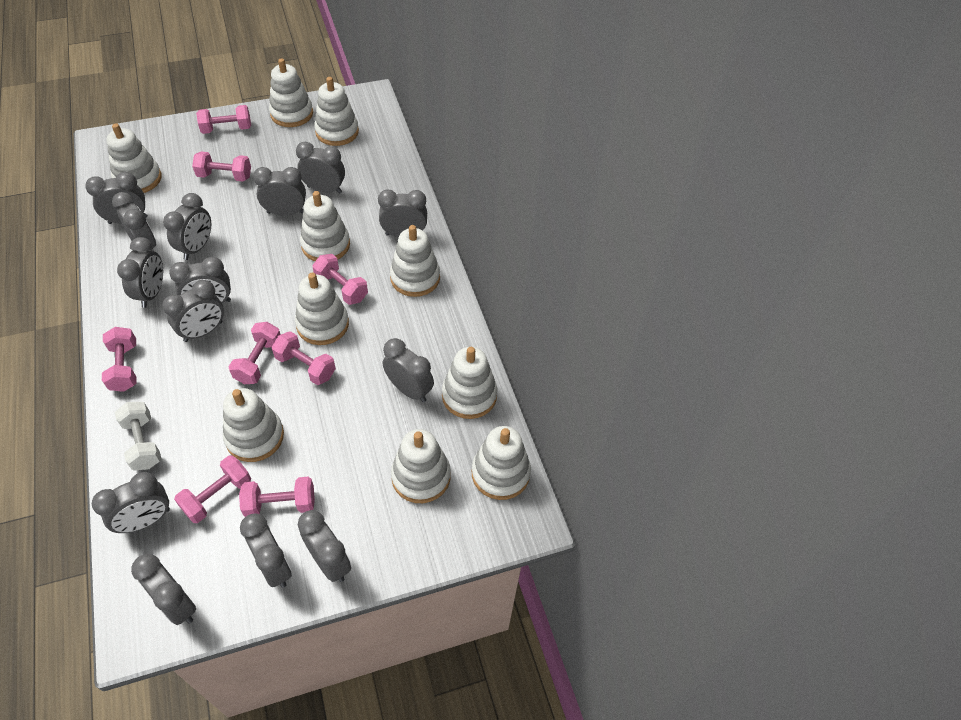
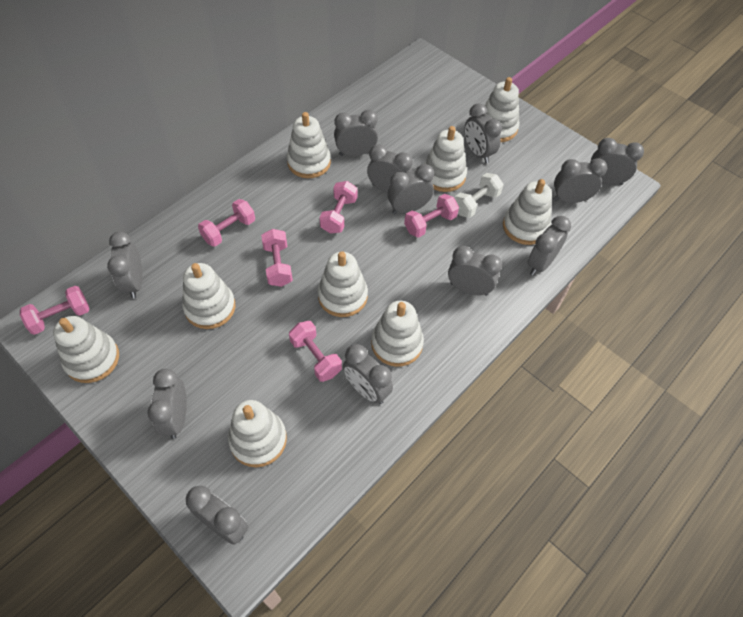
grey clock: 14 -> 12
pink dumbbell: 8 -> 6
white stacking toy: 10 -> 9

